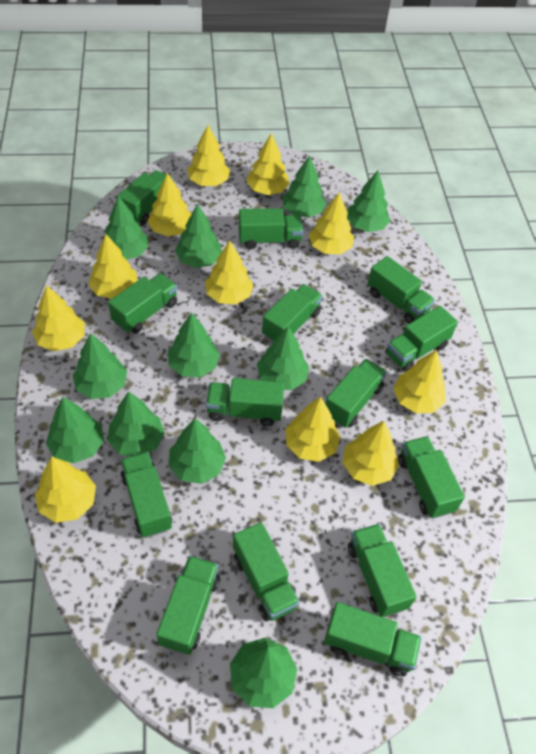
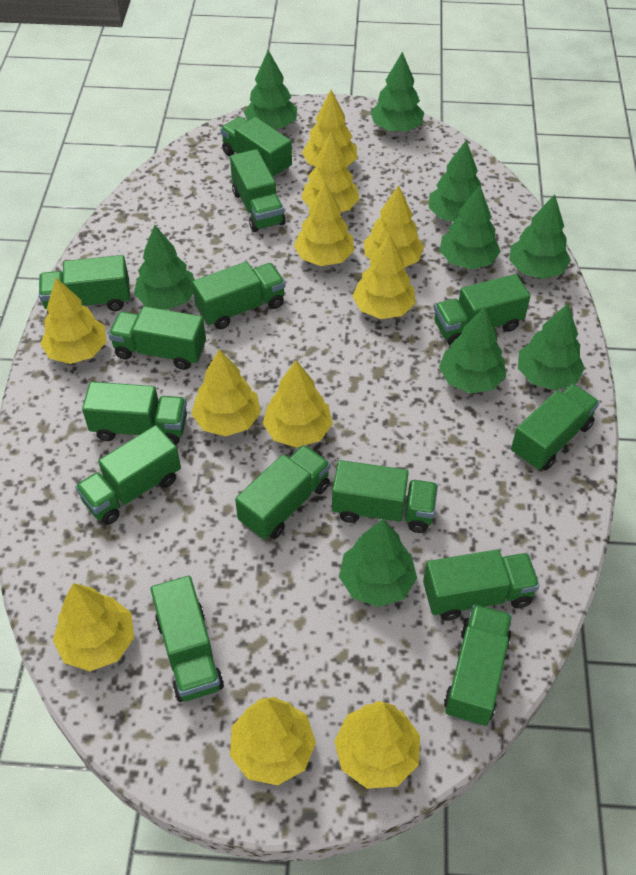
green tree: 11 -> 9

